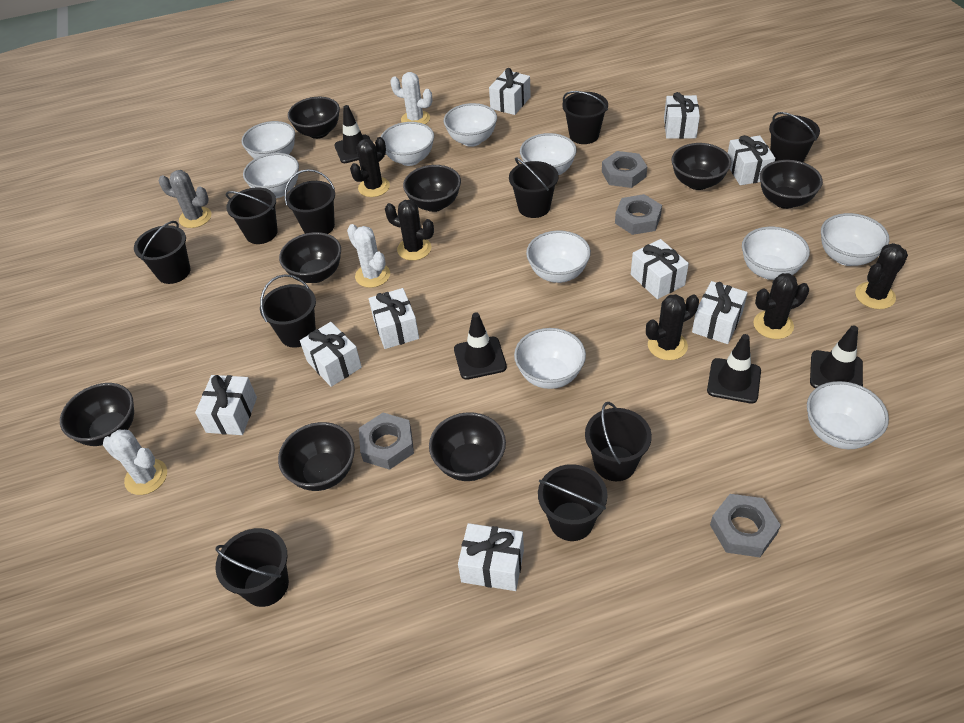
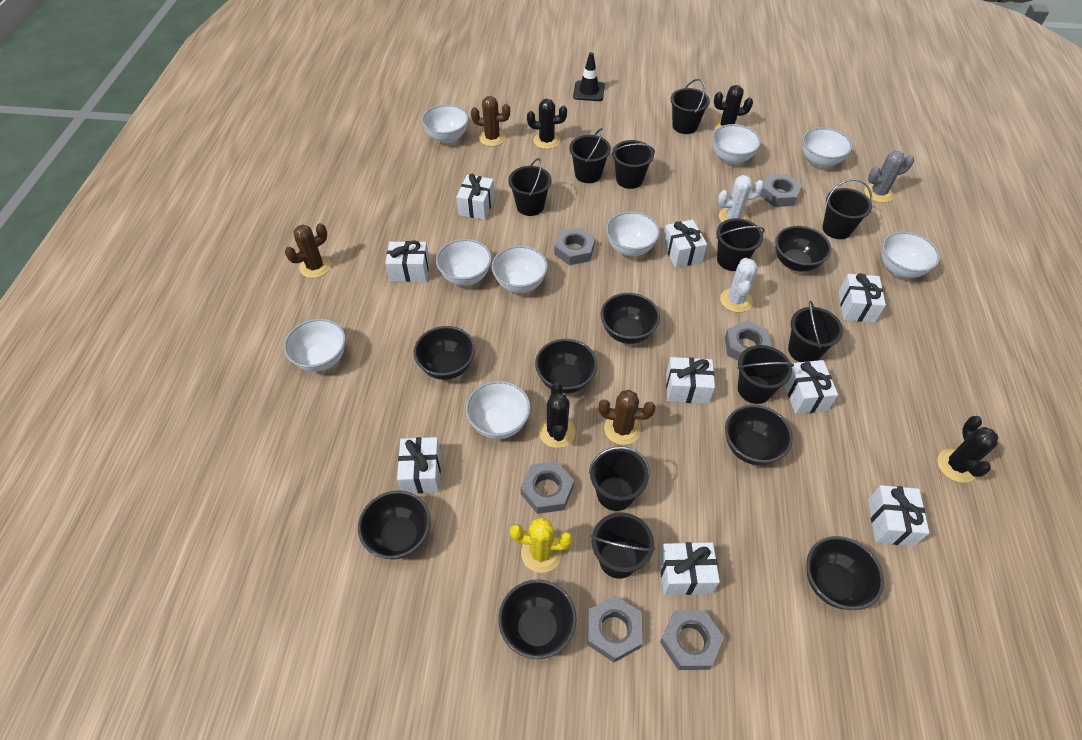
black cactus: 5 -> 4
black traffic cone: 4 -> 1
brown cactus: 0 -> 3
grey nut: 4 -> 6
white bowl: 10 -> 9
white cactus: 3 -> 2
yellow cactus: 0 -> 1

